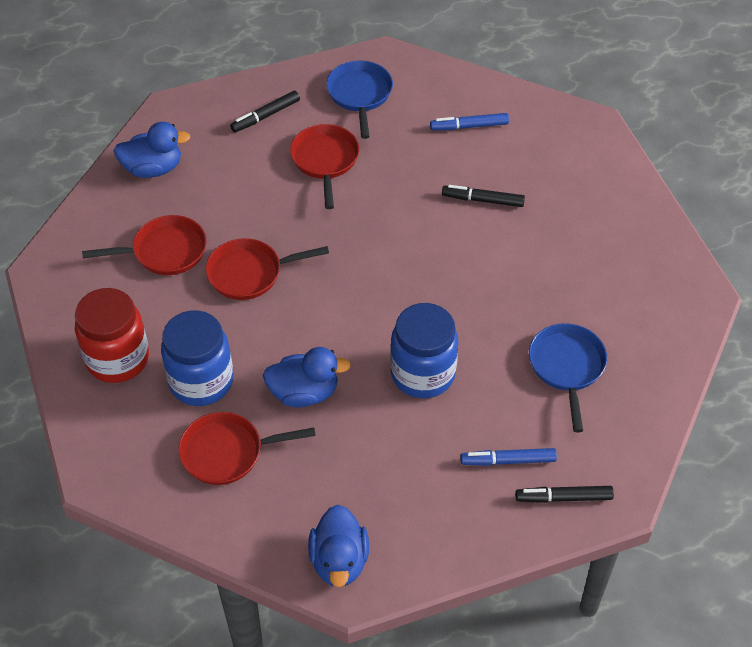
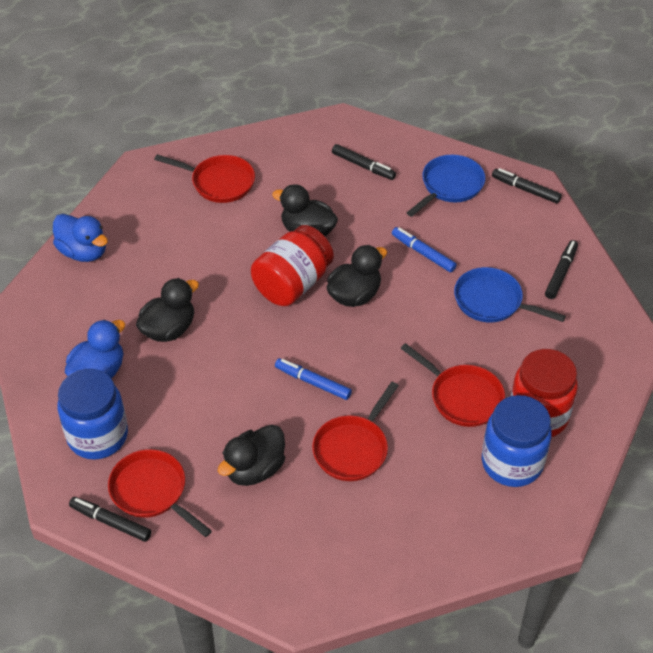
black duck: 0 -> 4
black marker: 3 -> 4
blue duck: 3 -> 2
red jar: 1 -> 2

